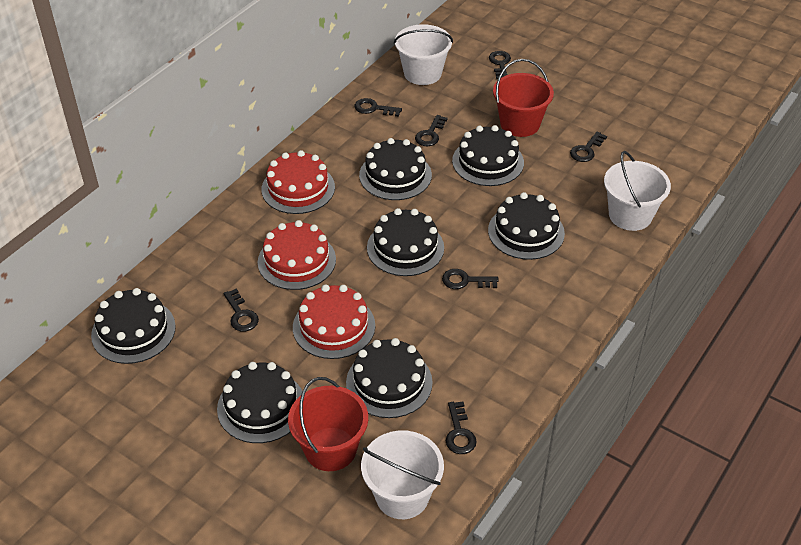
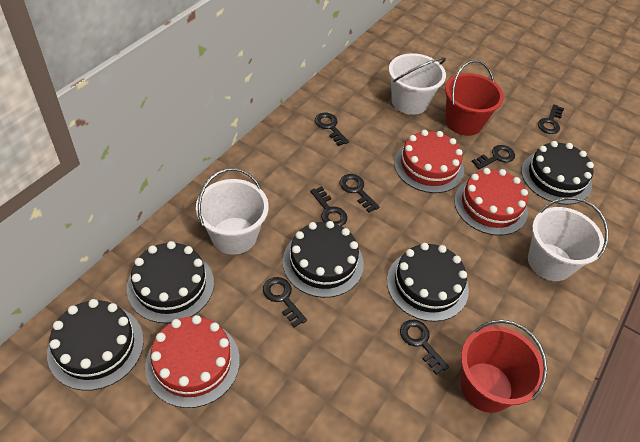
black cake: 7 -> 5

